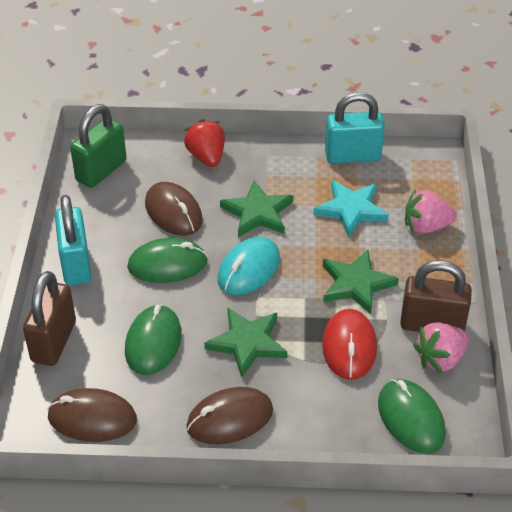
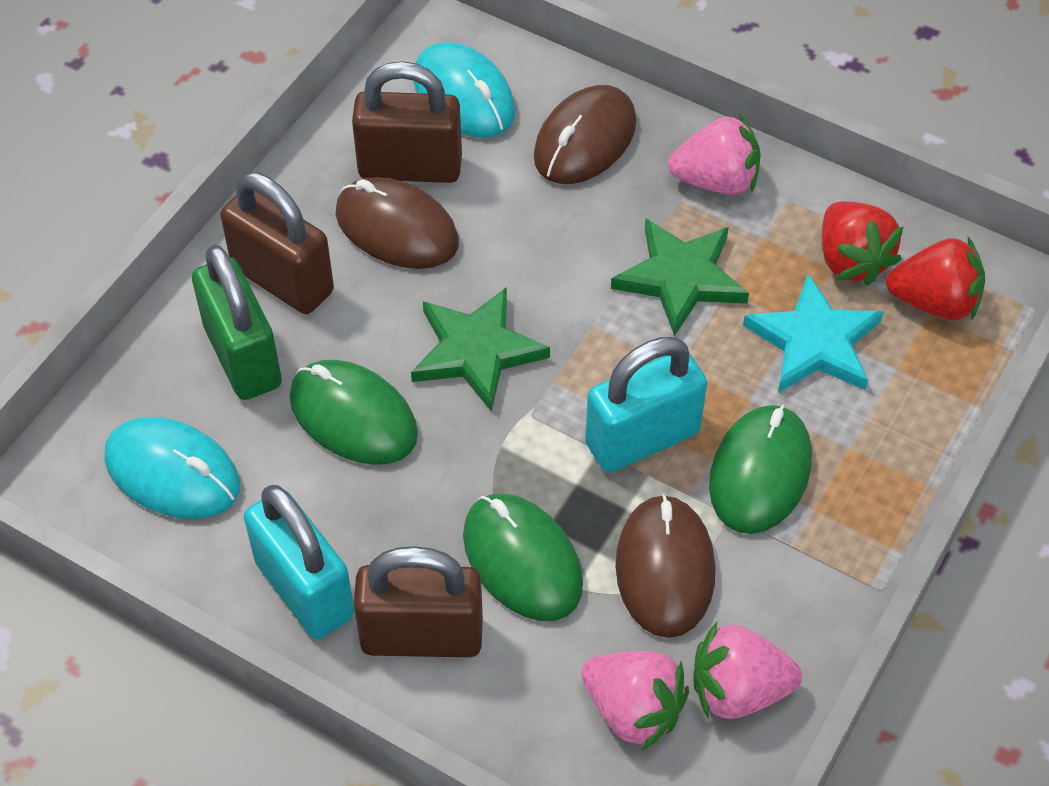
brown padlock: 2 -> 3
green star: 3 -> 2
pink strawberry: 2 -> 3
red mouse: 1 -> 0
red strawberry: 1 -> 2
turquoise mouse: 1 -> 2

